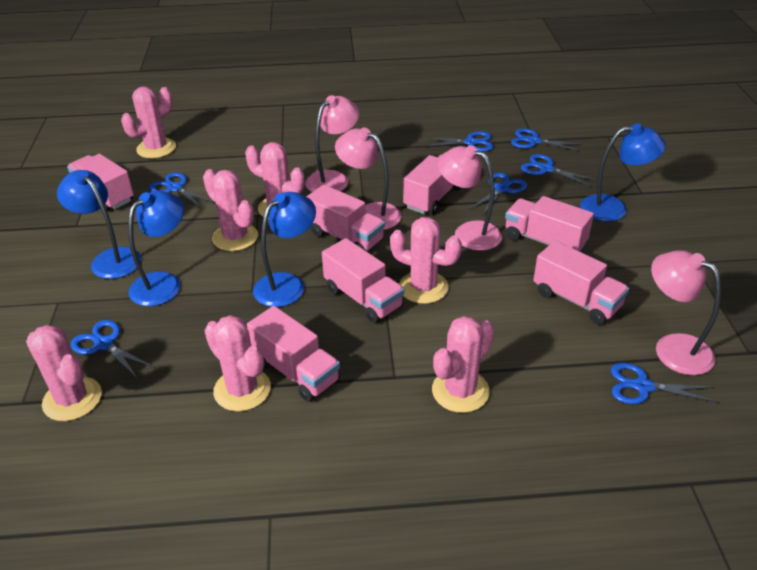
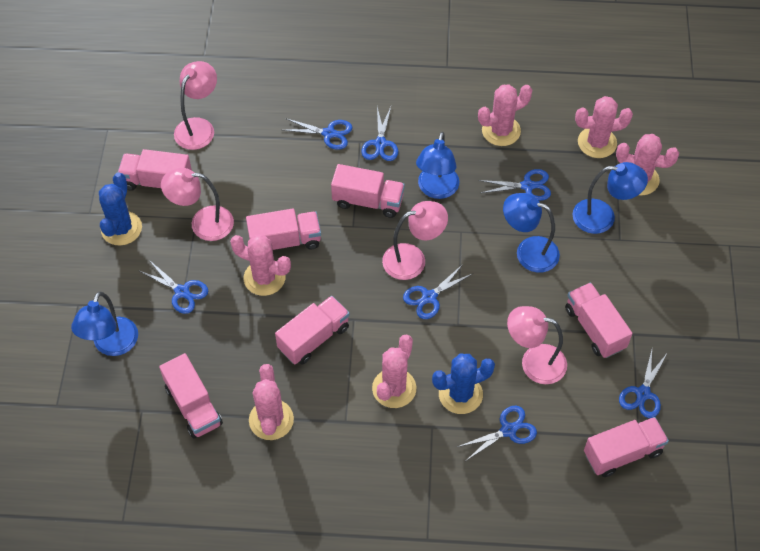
blue cactus: 0 -> 2
pink cactus: 7 -> 6

